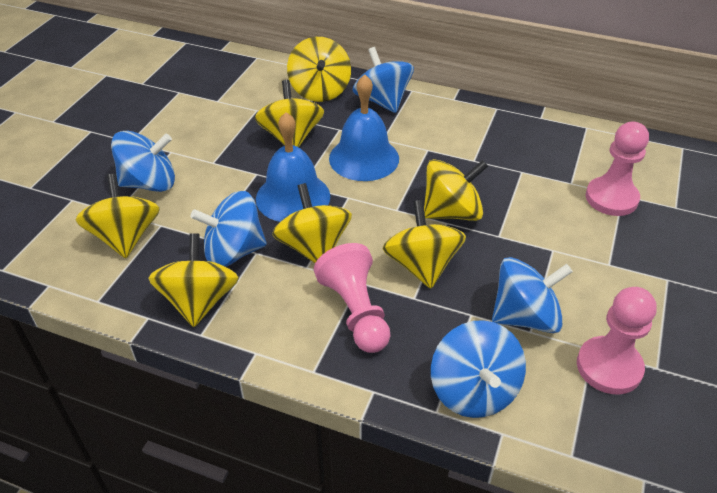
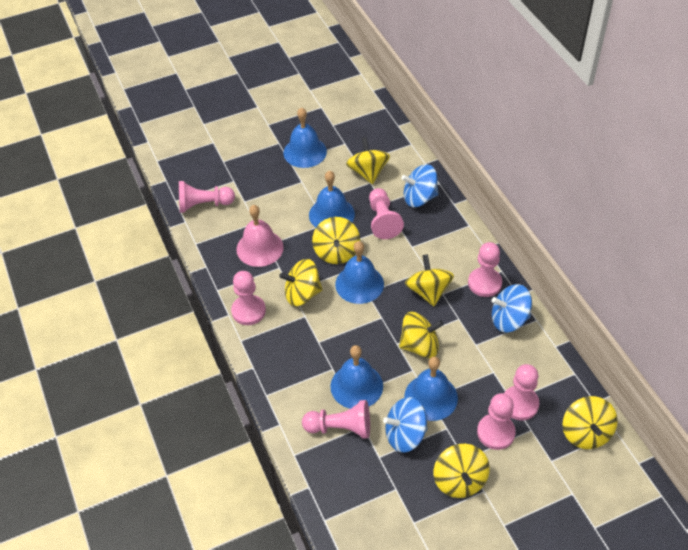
blue bell: 2 -> 5
blue spinning top: 5 -> 3
pink bell: 0 -> 1
pink pawn: 3 -> 7

